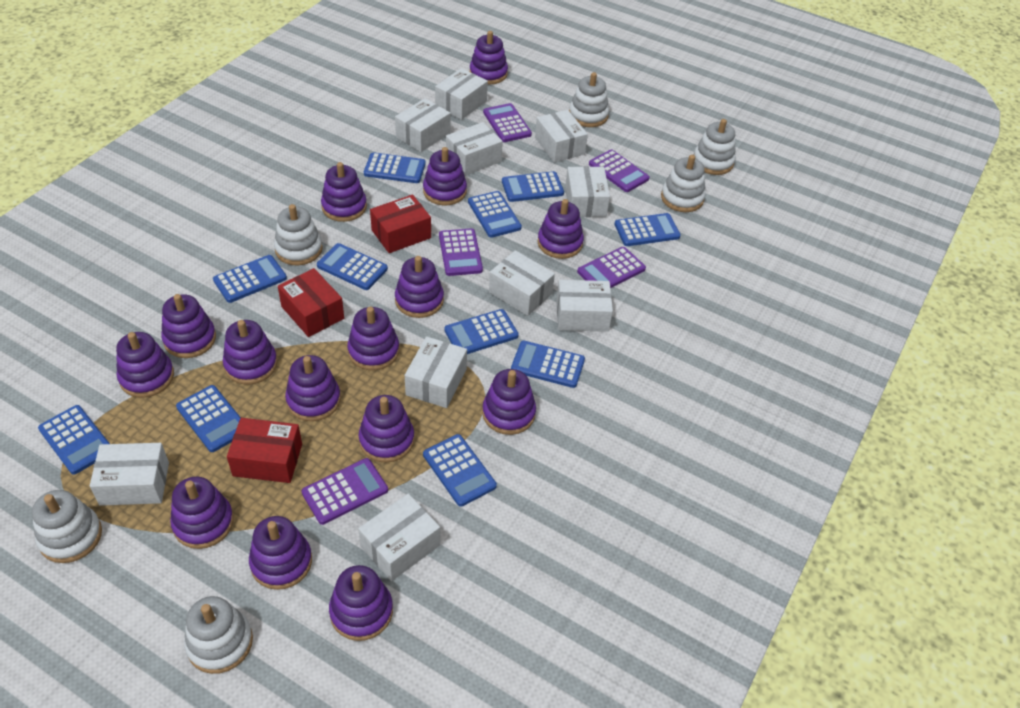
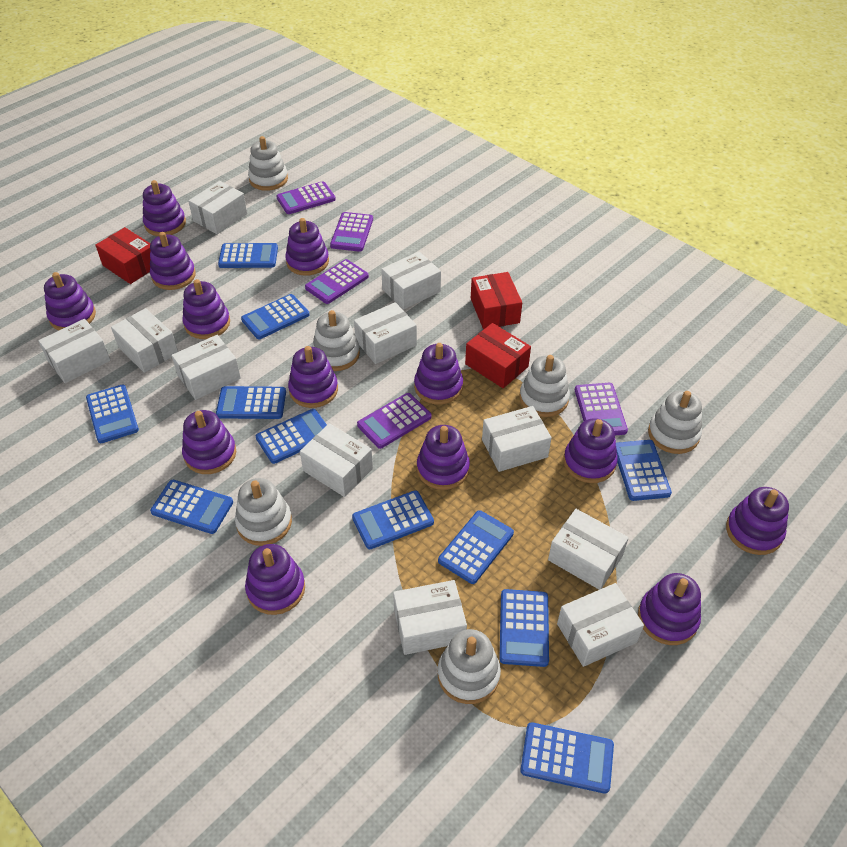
purple stacking toy: 15 -> 13
white box: 10 -> 11

